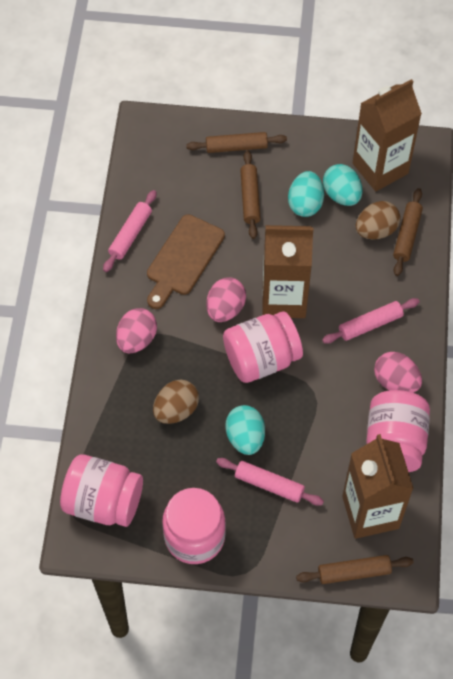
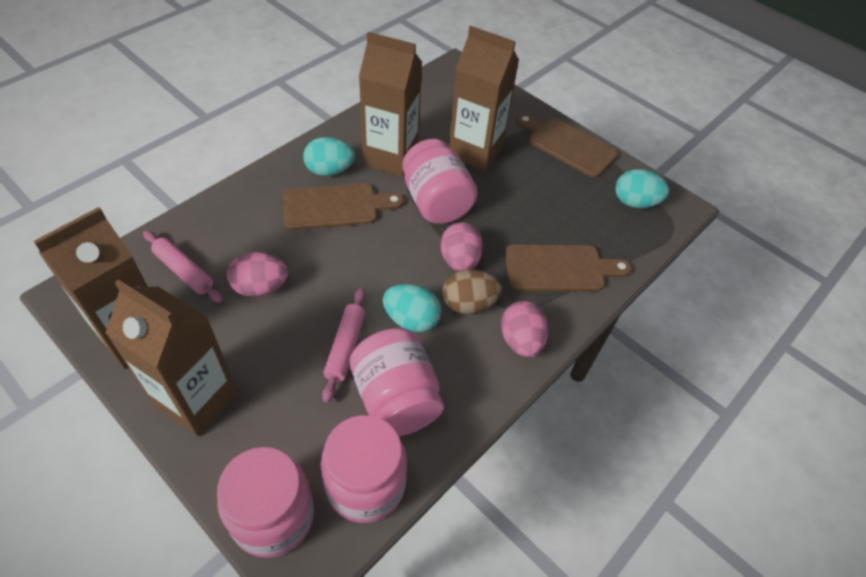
brown carton: 3 -> 4
brown cutting board: 1 -> 3
brown egg: 2 -> 1
brown rolling pin: 4 -> 0
pink rolling pin: 3 -> 2

